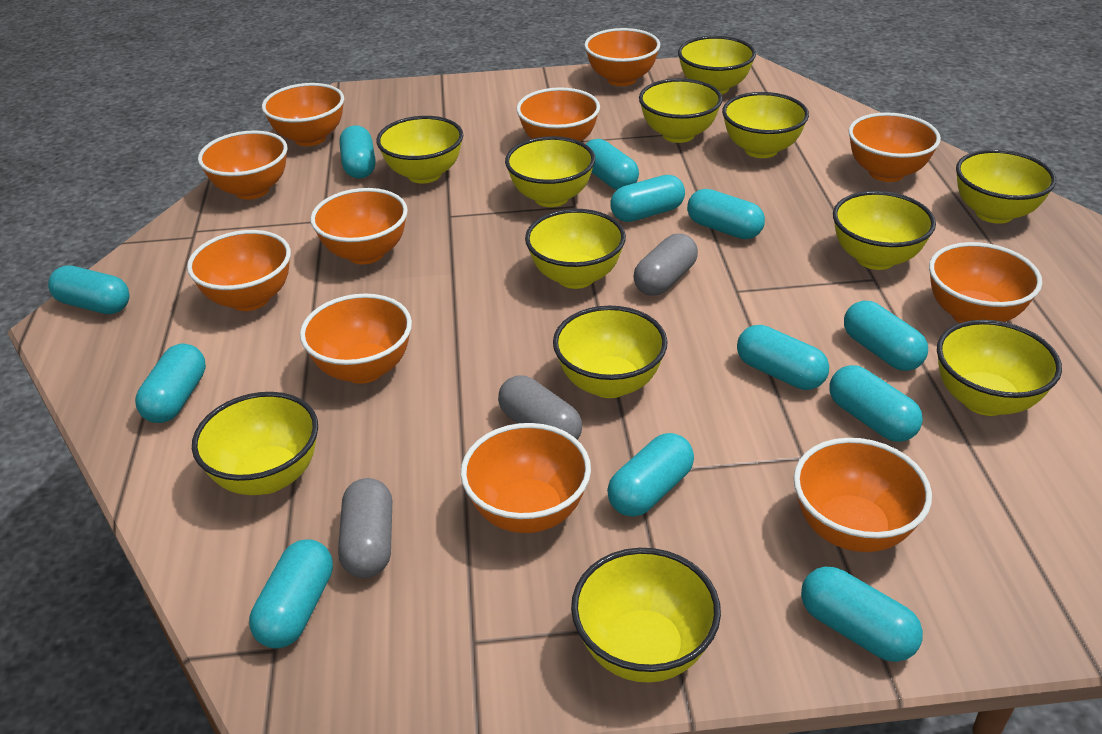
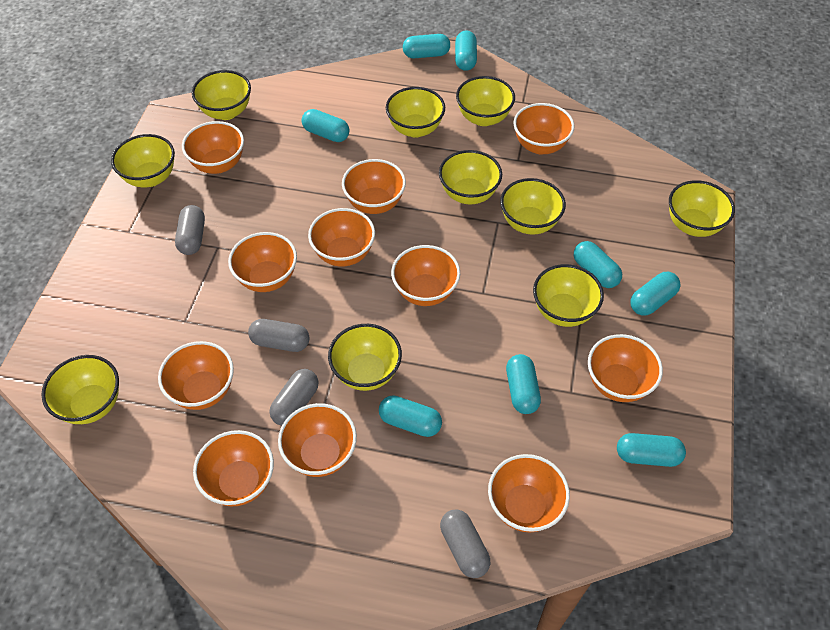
grey capsule: 3 -> 4
turquoise capsule: 12 -> 8
yellow bowl: 12 -> 10

